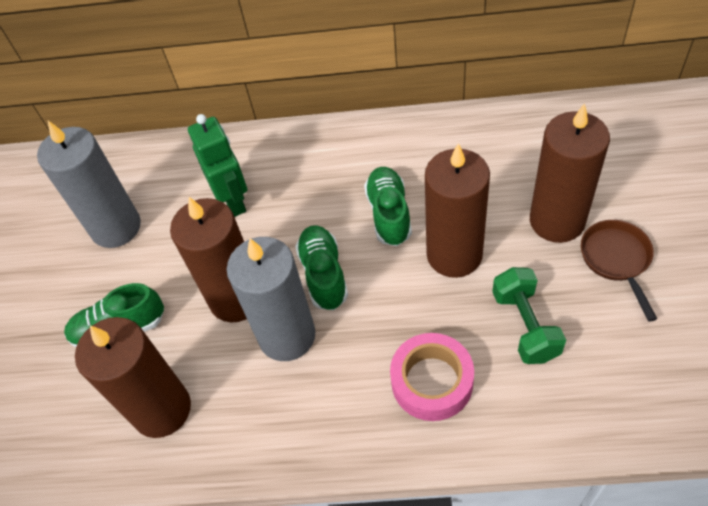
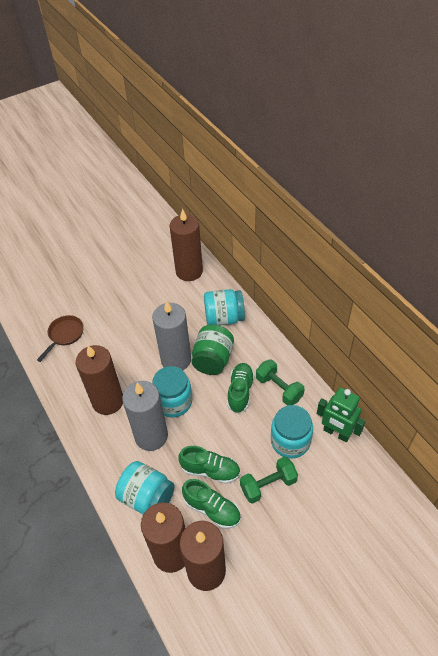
green dumbbell: 1 -> 2
green jar: 0 -> 1
pink tape: 1 -> 0
turquoise jar: 0 -> 4

